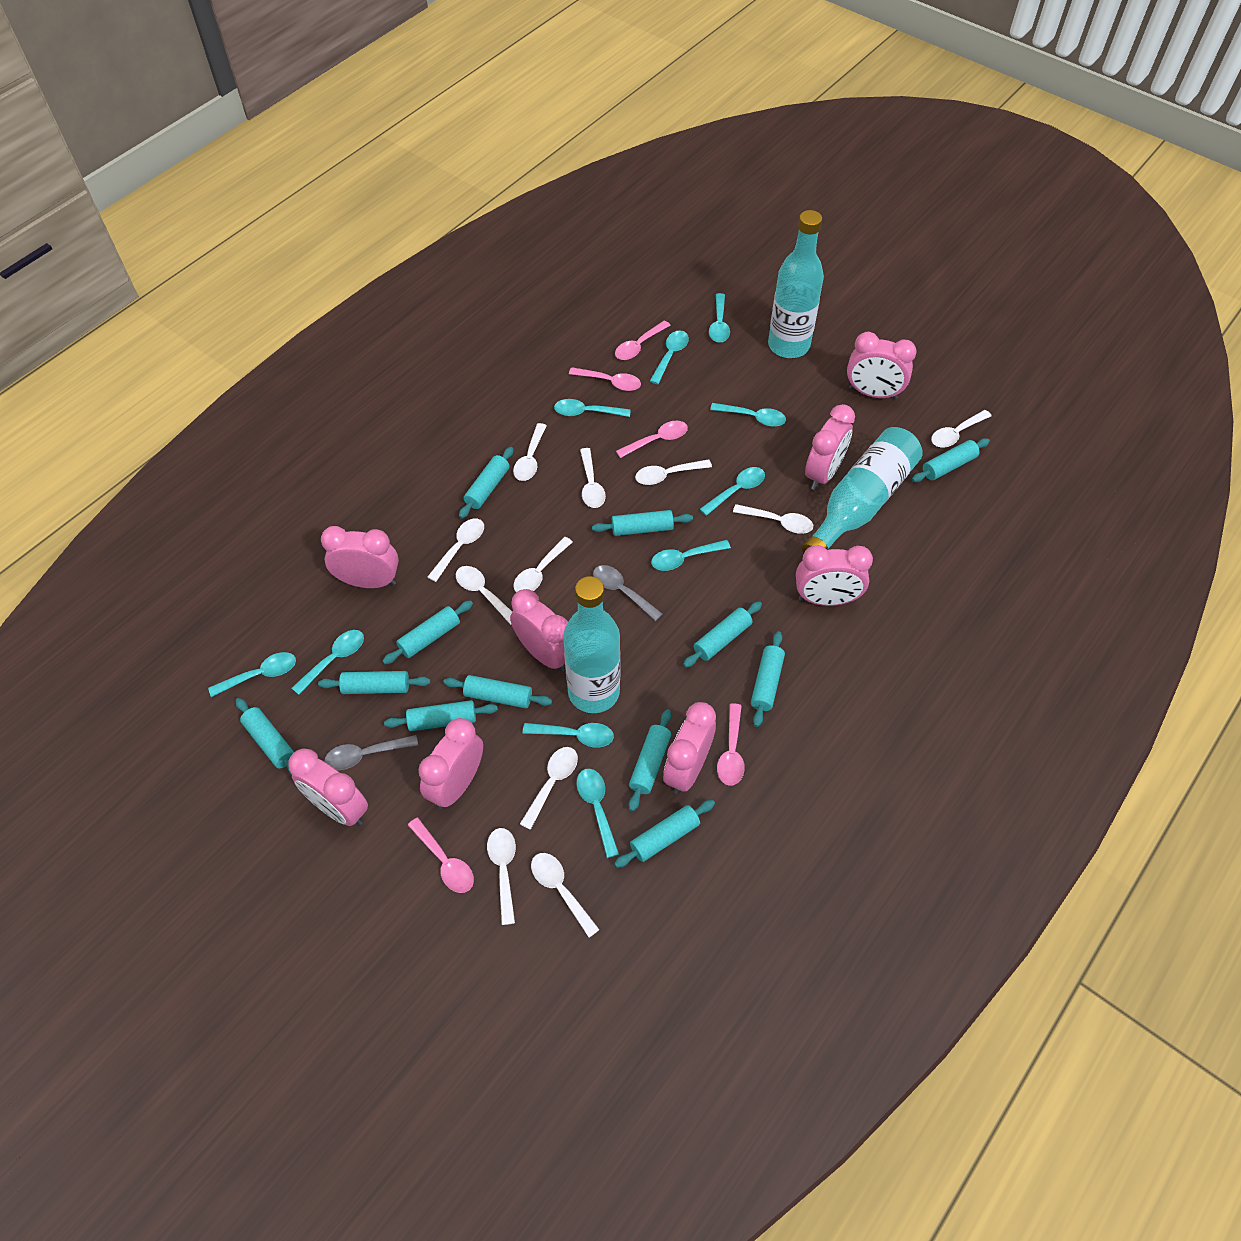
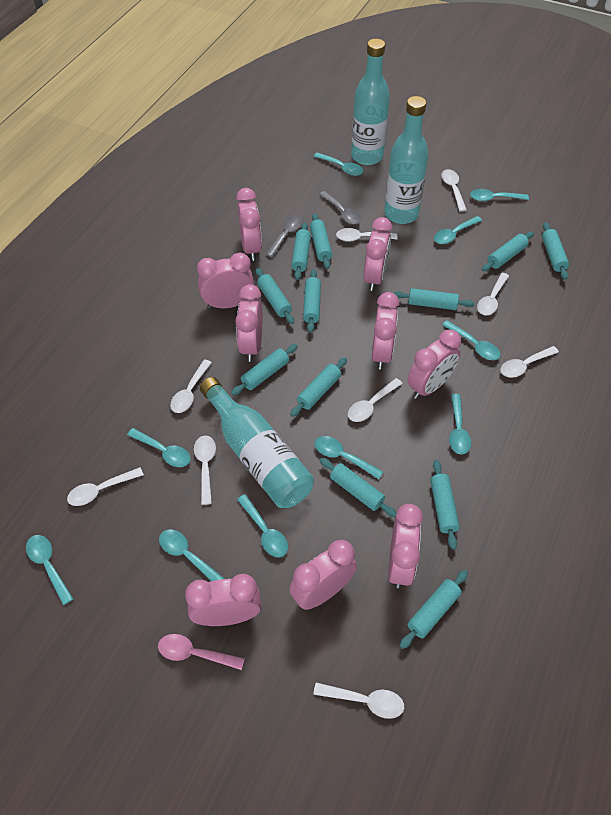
pink clock: 8 -> 9
pink spoon: 5 -> 1
white spoon: 11 -> 9

